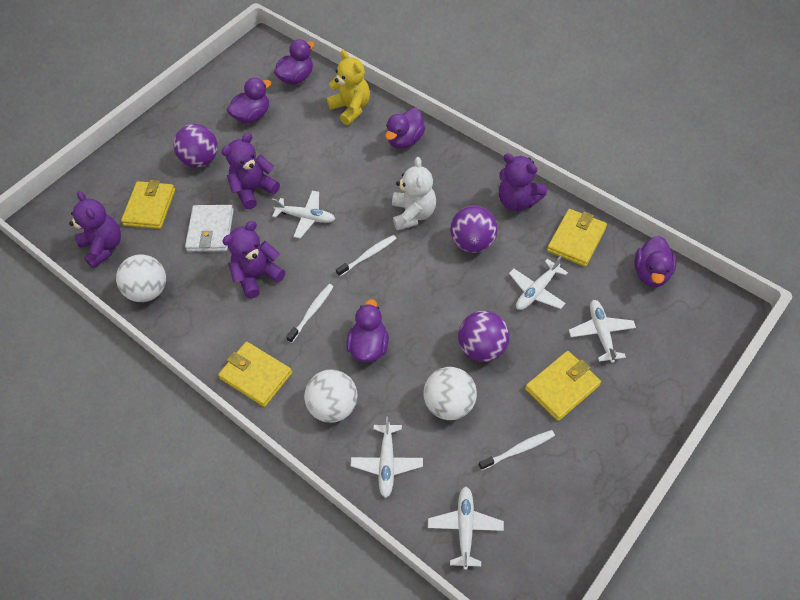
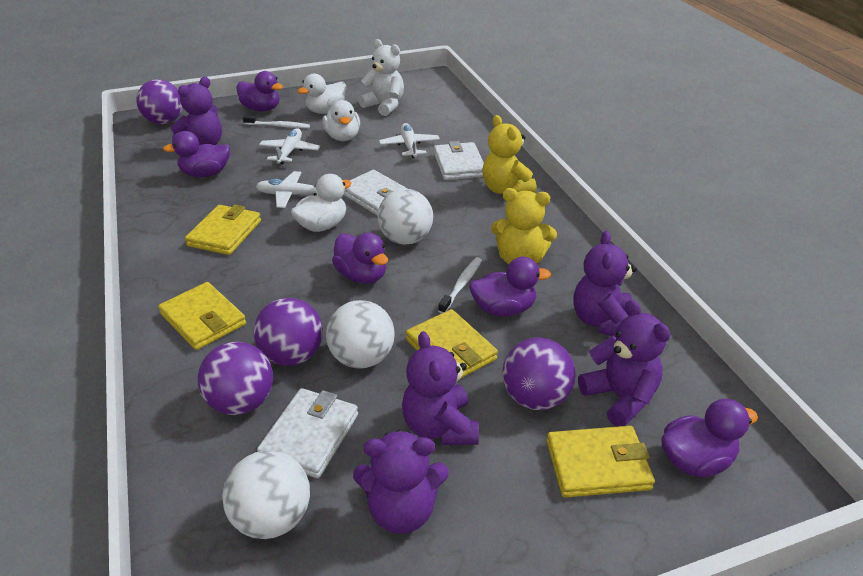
purple ball: 3 -> 4
purple teddy bear: 4 -> 5
white duck: 0 -> 3
white plane: 5 -> 3
white toothbrush: 3 -> 2
white wallet: 1 -> 3
yellow teddy bear: 1 -> 2

